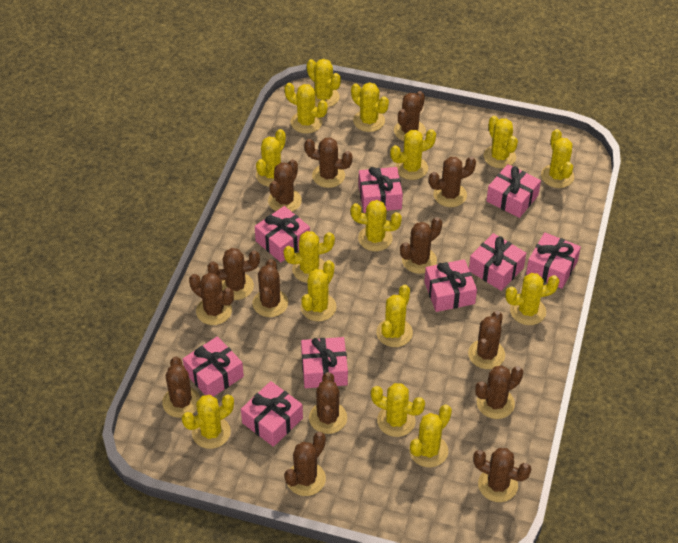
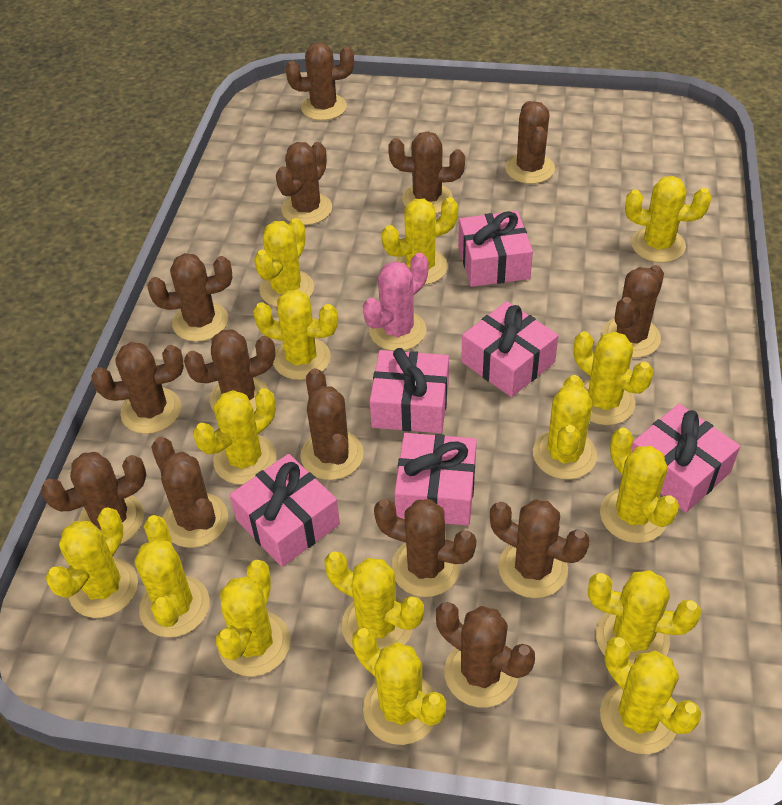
pink cactus: 0 -> 1
pink gift: 9 -> 6

